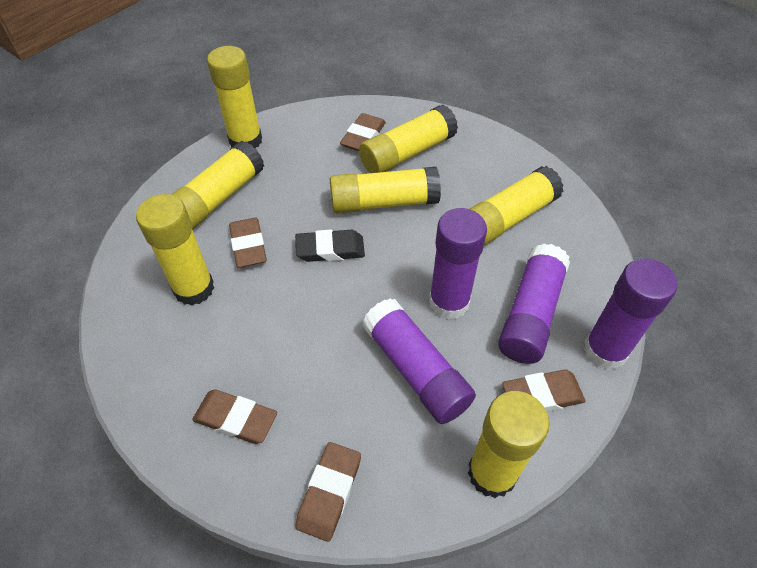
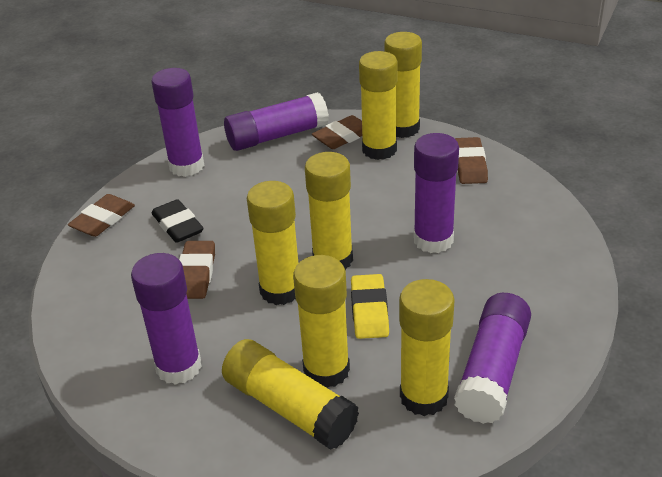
brown eraser: 5 -> 4
purple glue stick: 4 -> 5
yellow eraser: 0 -> 1

